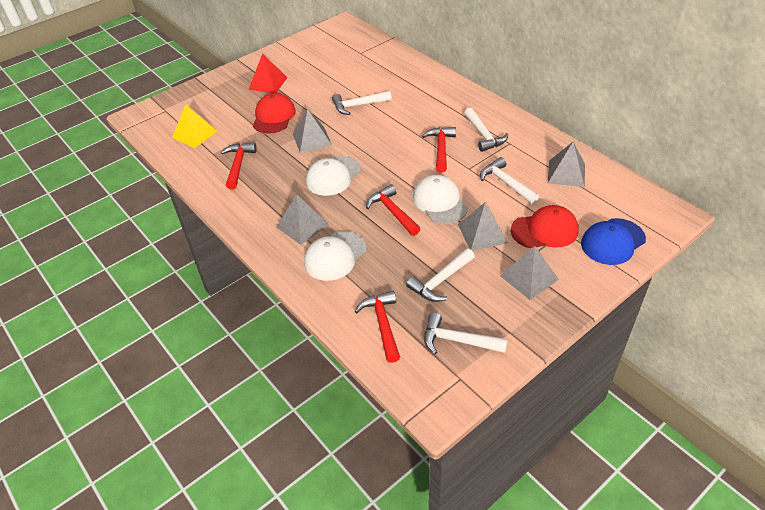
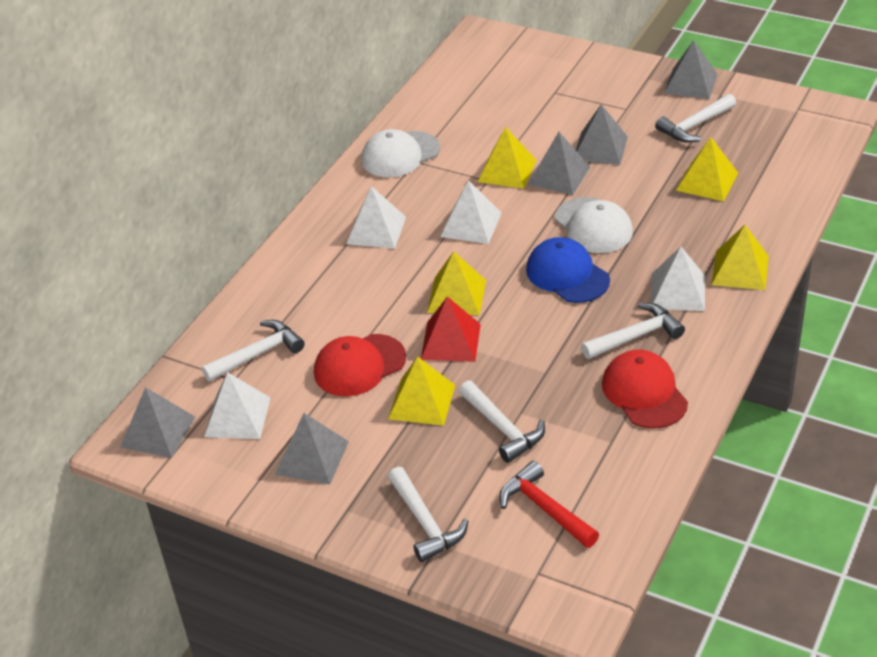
red hammer: 4 -> 1
white cap: 3 -> 2
white pyramid: 0 -> 4
yellow pyramid: 1 -> 5

